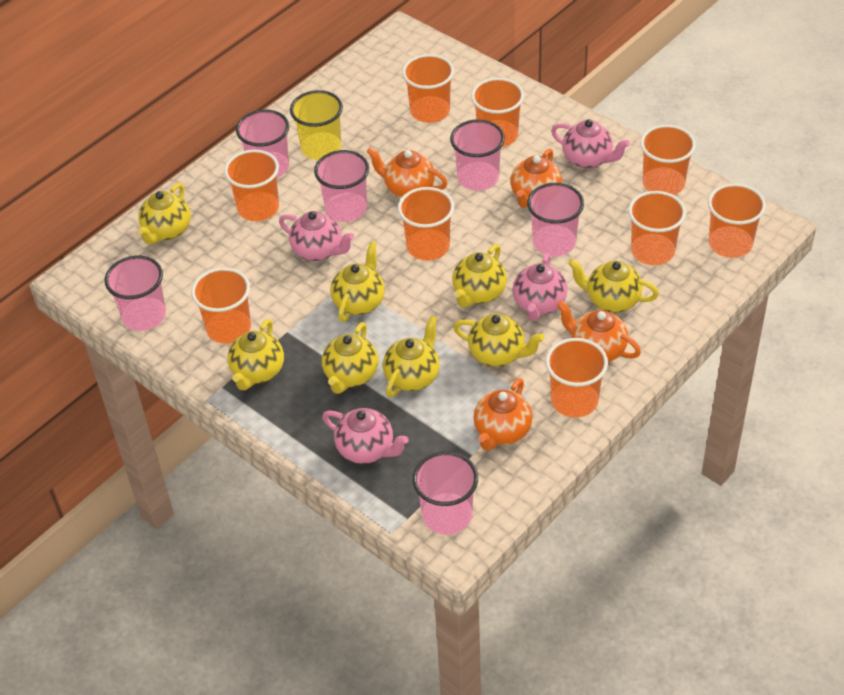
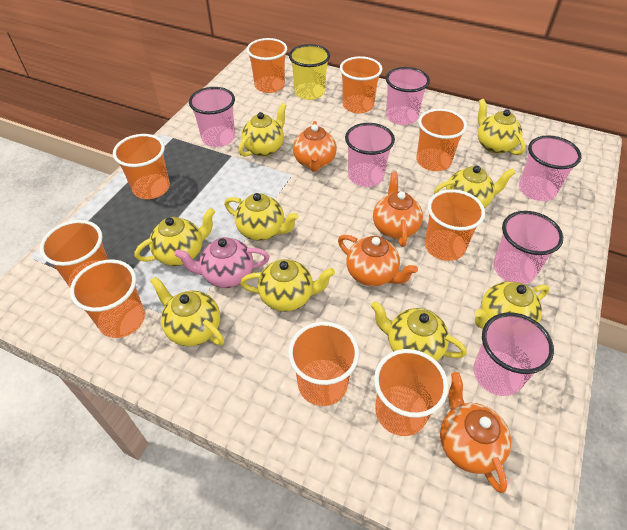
pink teapot: 4 -> 1
yellow teapot: 8 -> 9

